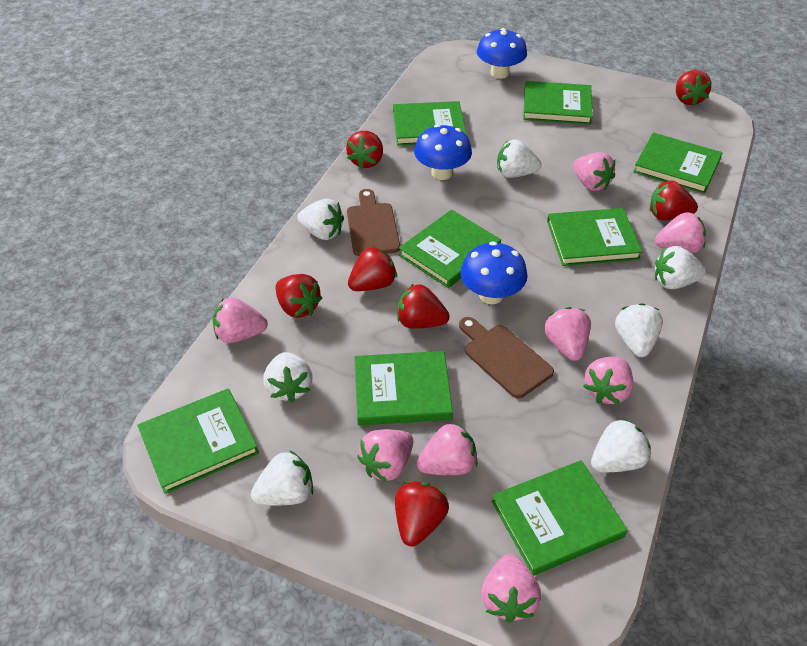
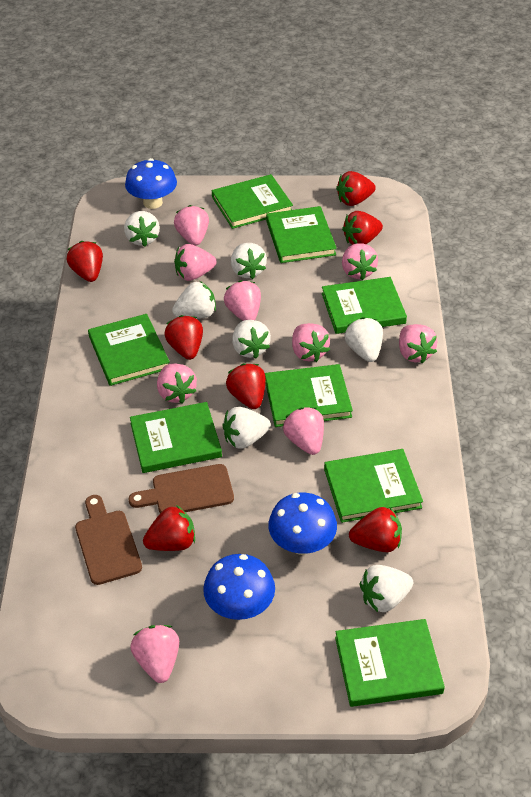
pink strawberry: 8 -> 9

